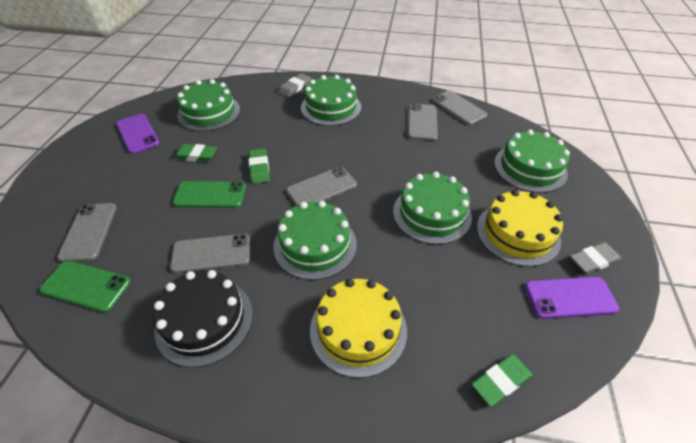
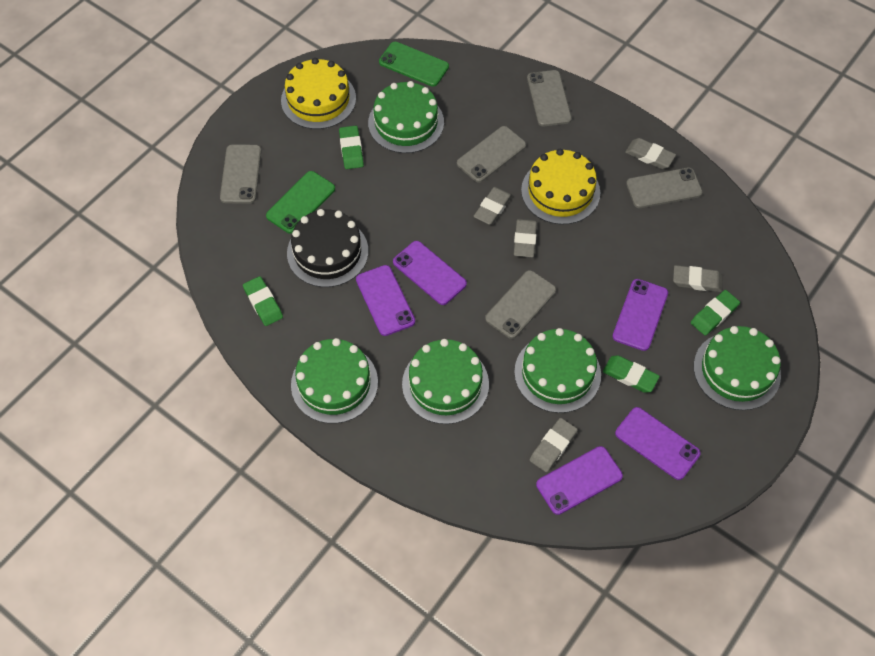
green eraser: 3 -> 4
grey eraser: 2 -> 5
purple phone: 2 -> 5

